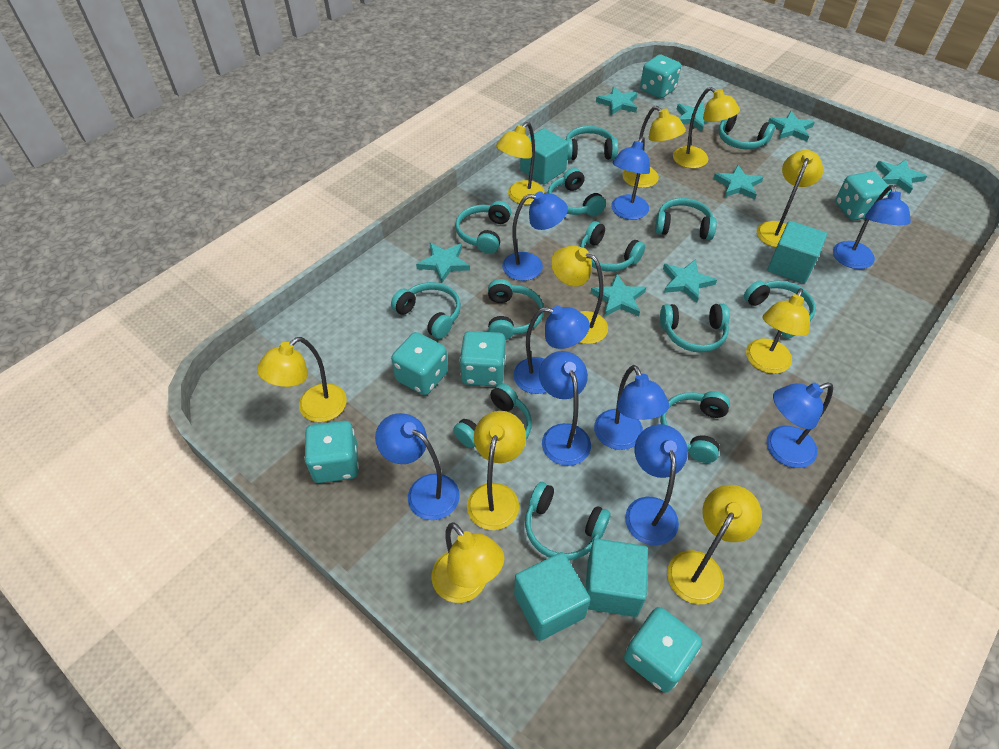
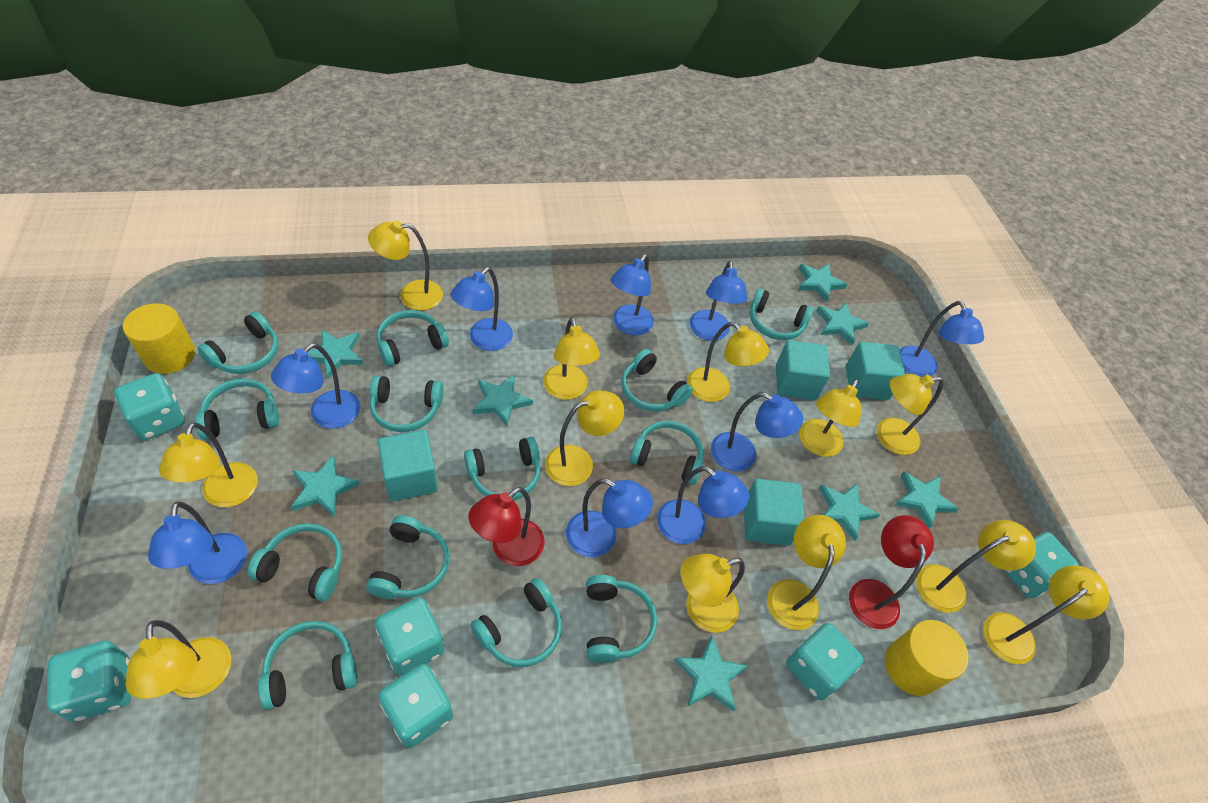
red lamp: 0 -> 2
yellow cylinder: 0 -> 2
yellow lamp: 10 -> 12

